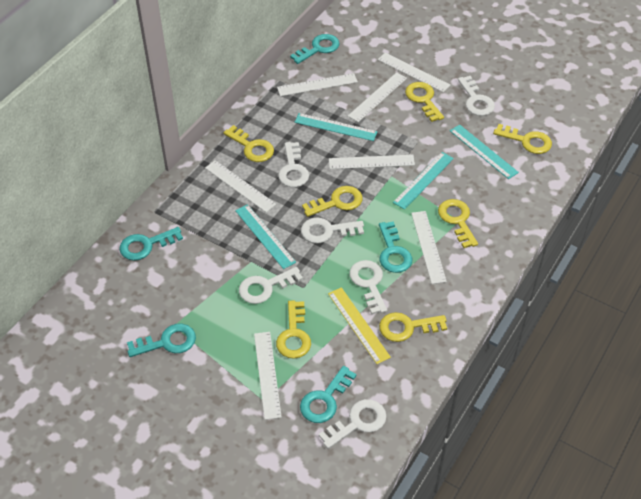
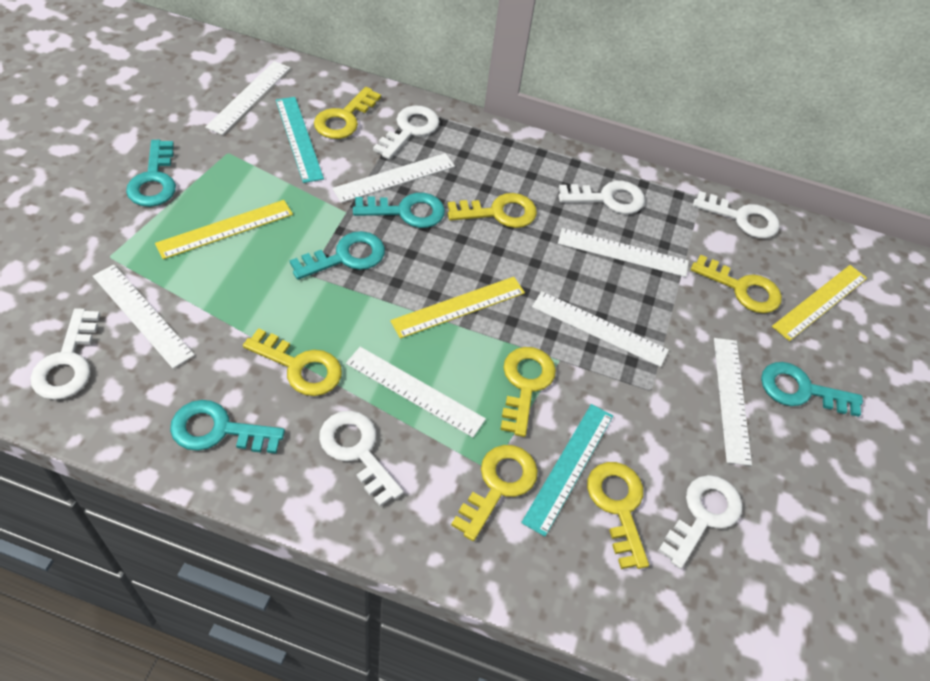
turquoise ruler: 4 -> 2
yellow ruler: 1 -> 3

